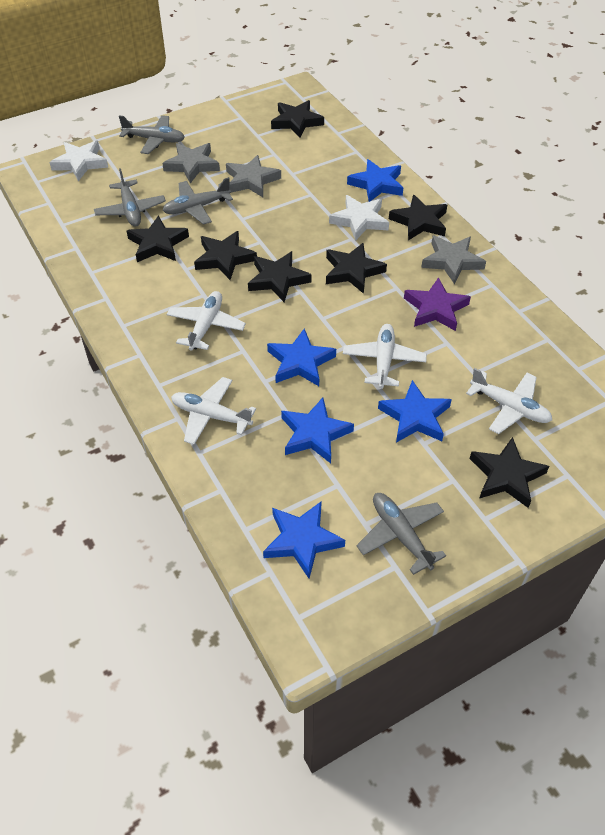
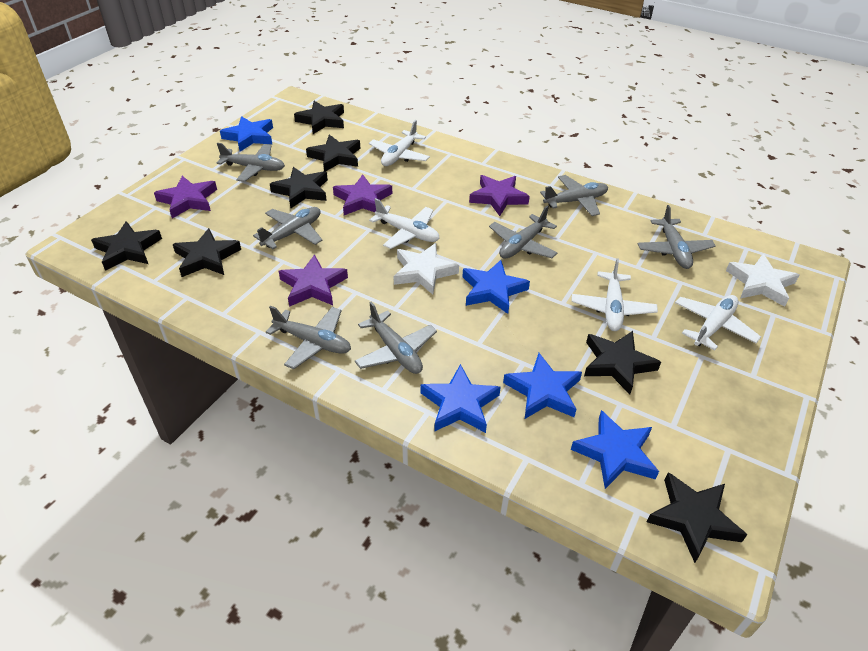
grey plane: 4 -> 7
grey star: 3 -> 0
purple star: 1 -> 4

